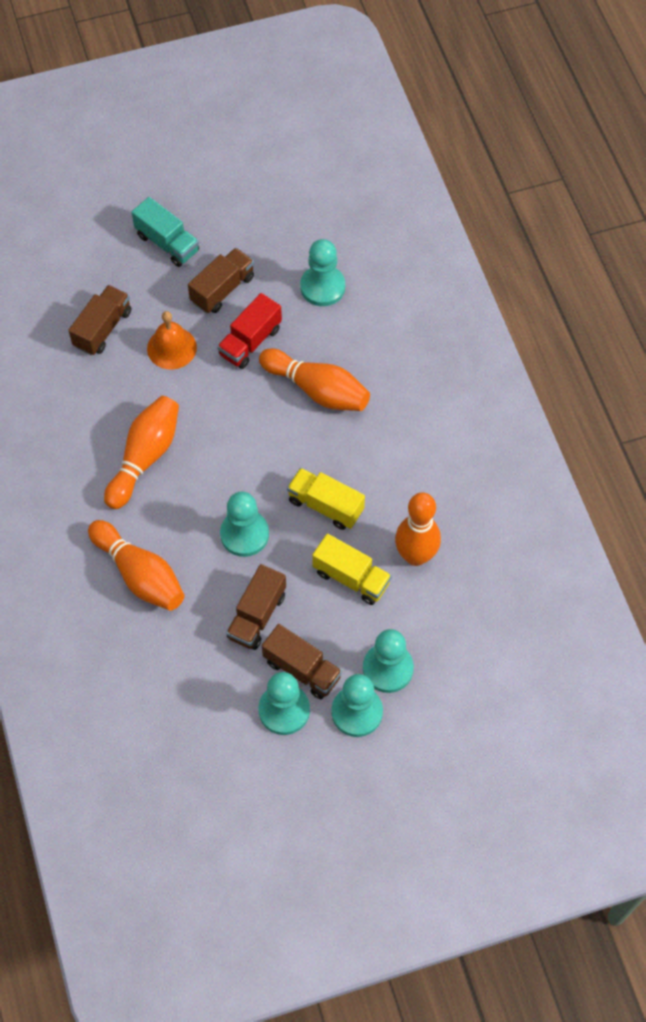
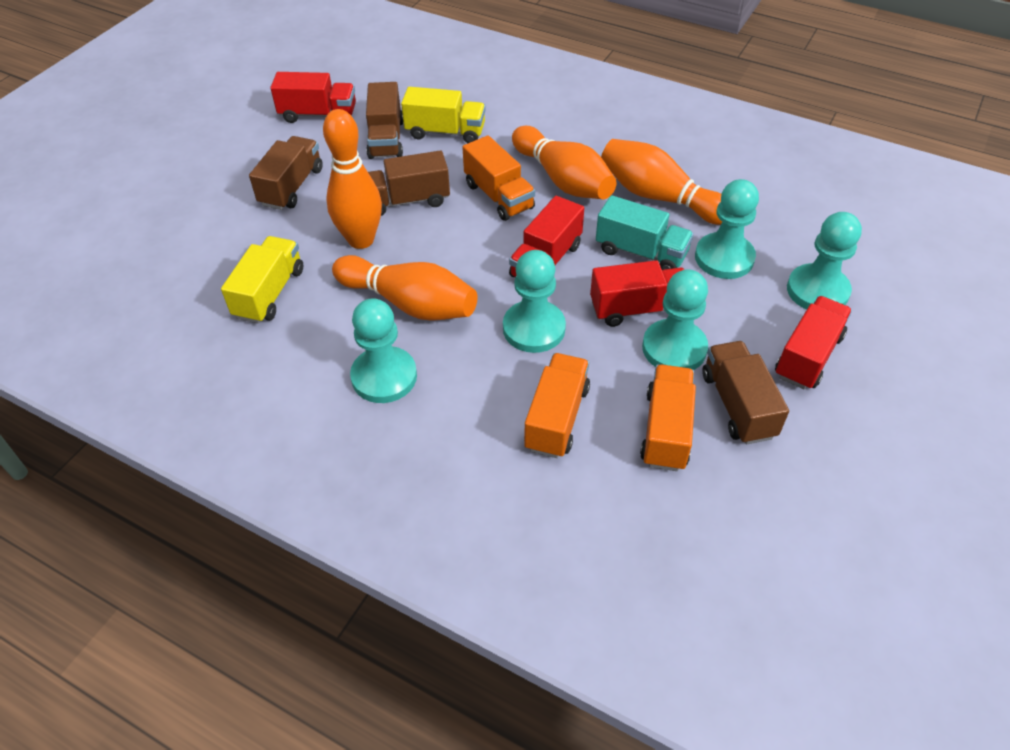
orange bell: 1 -> 0
orange truck: 0 -> 3
red truck: 1 -> 4

